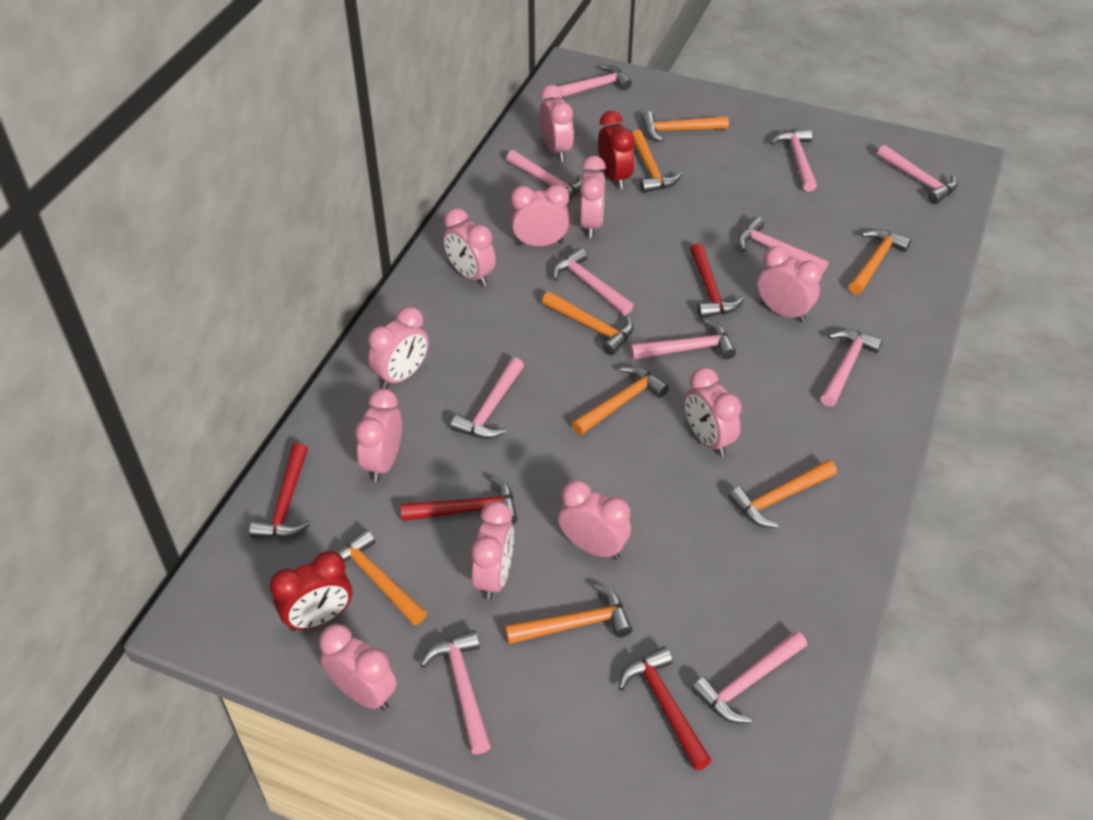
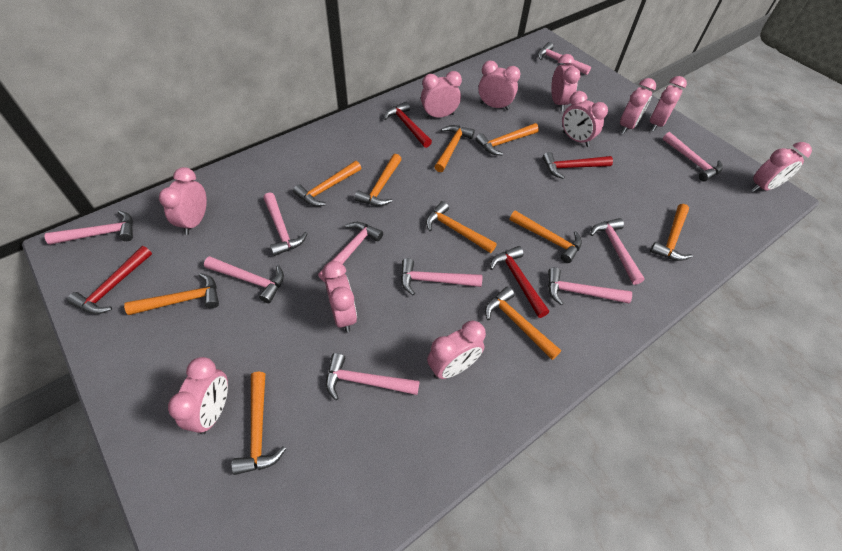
orange hammer: 8 -> 10
pink hammer: 11 -> 10
red clock: 2 -> 0

